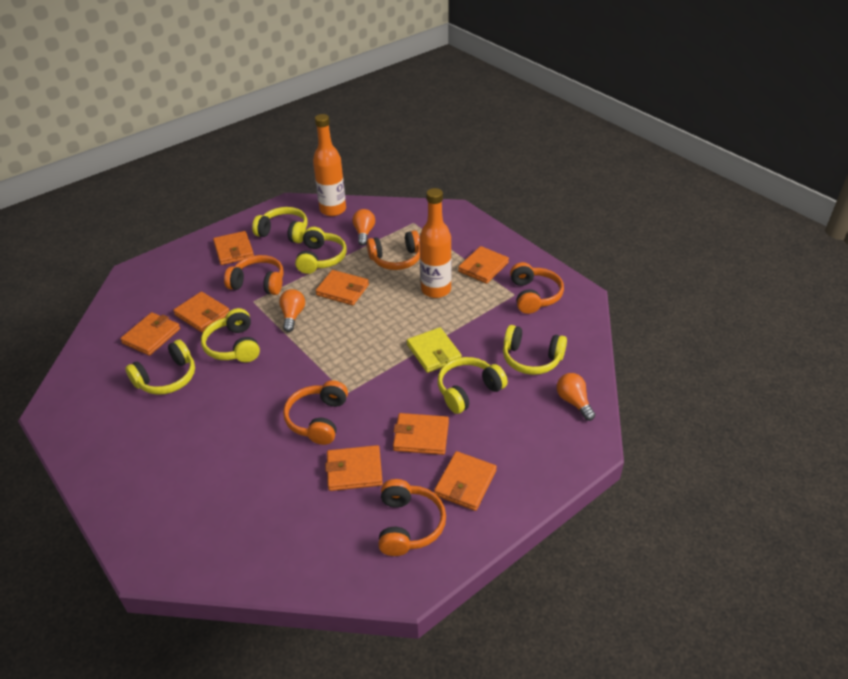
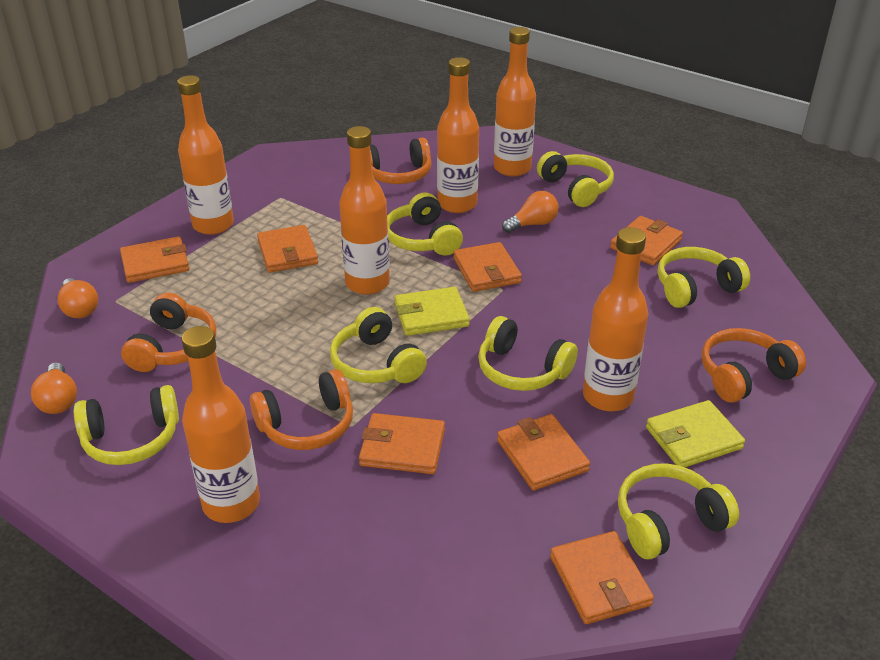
orange bottle: 2 -> 6
orange headphones: 5 -> 4
orange wallet: 8 -> 7
yellow headphones: 6 -> 7
yellow wallet: 1 -> 2

